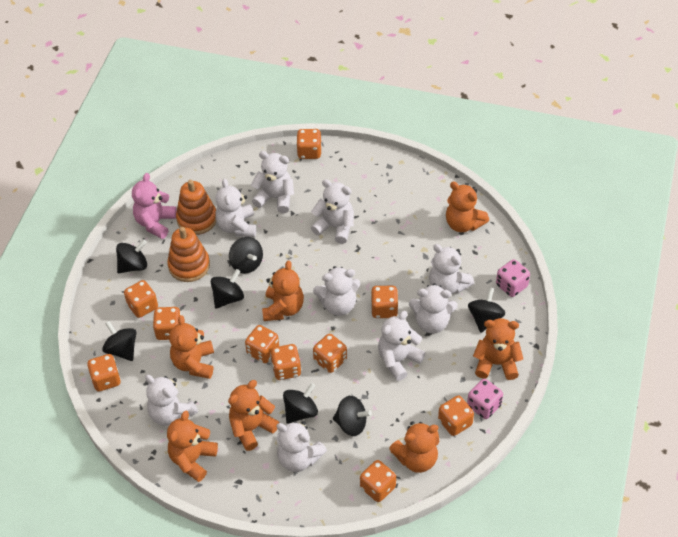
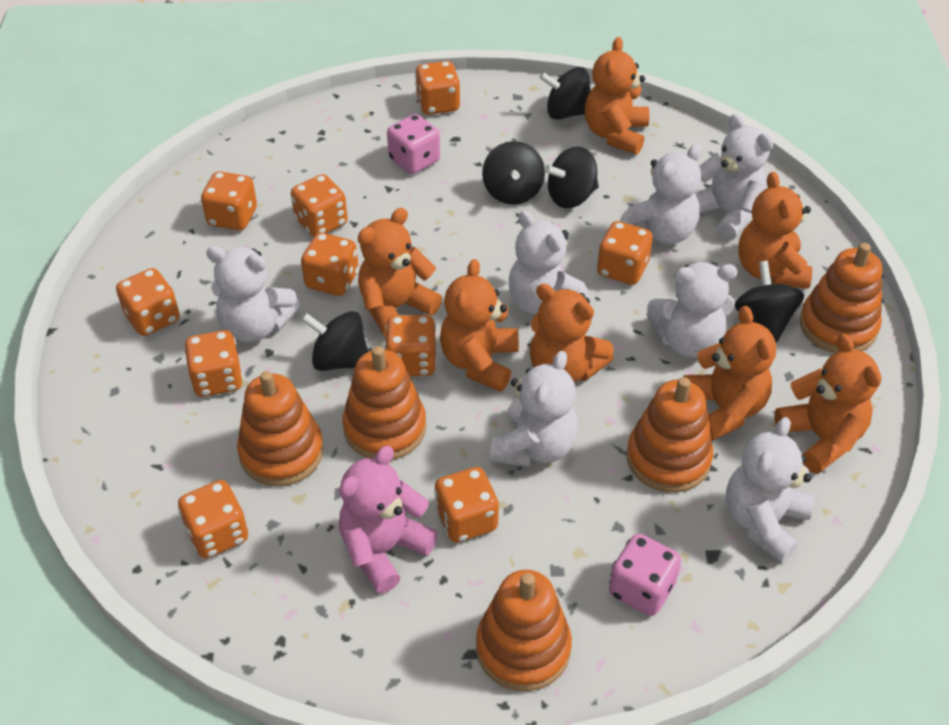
black spinning top: 7 -> 5
orange stacking toy: 2 -> 5
white teddy bear: 9 -> 7

